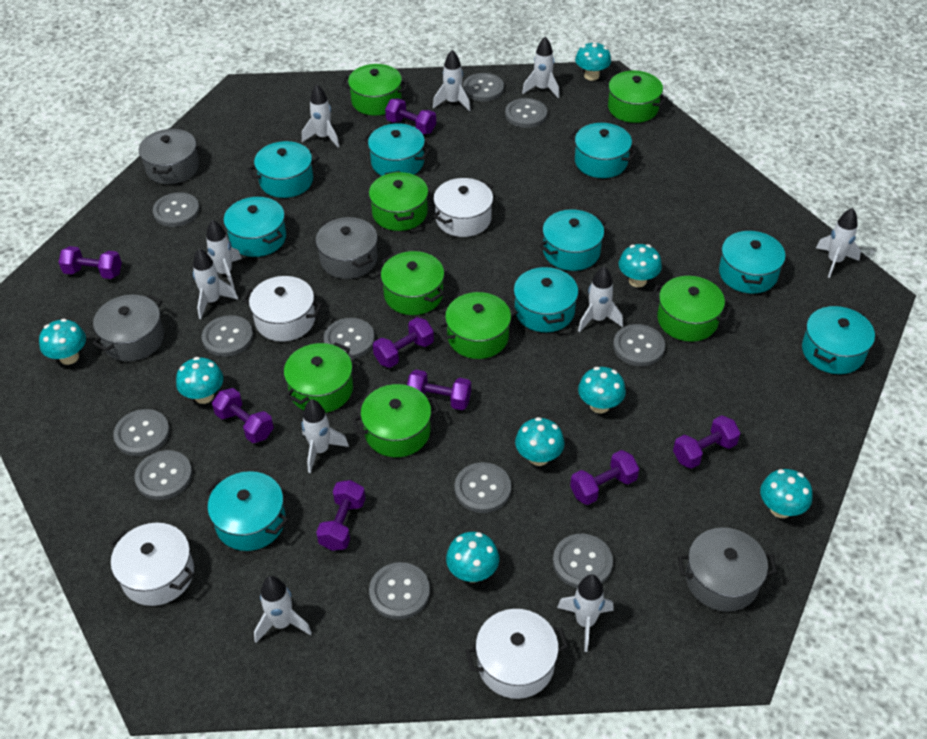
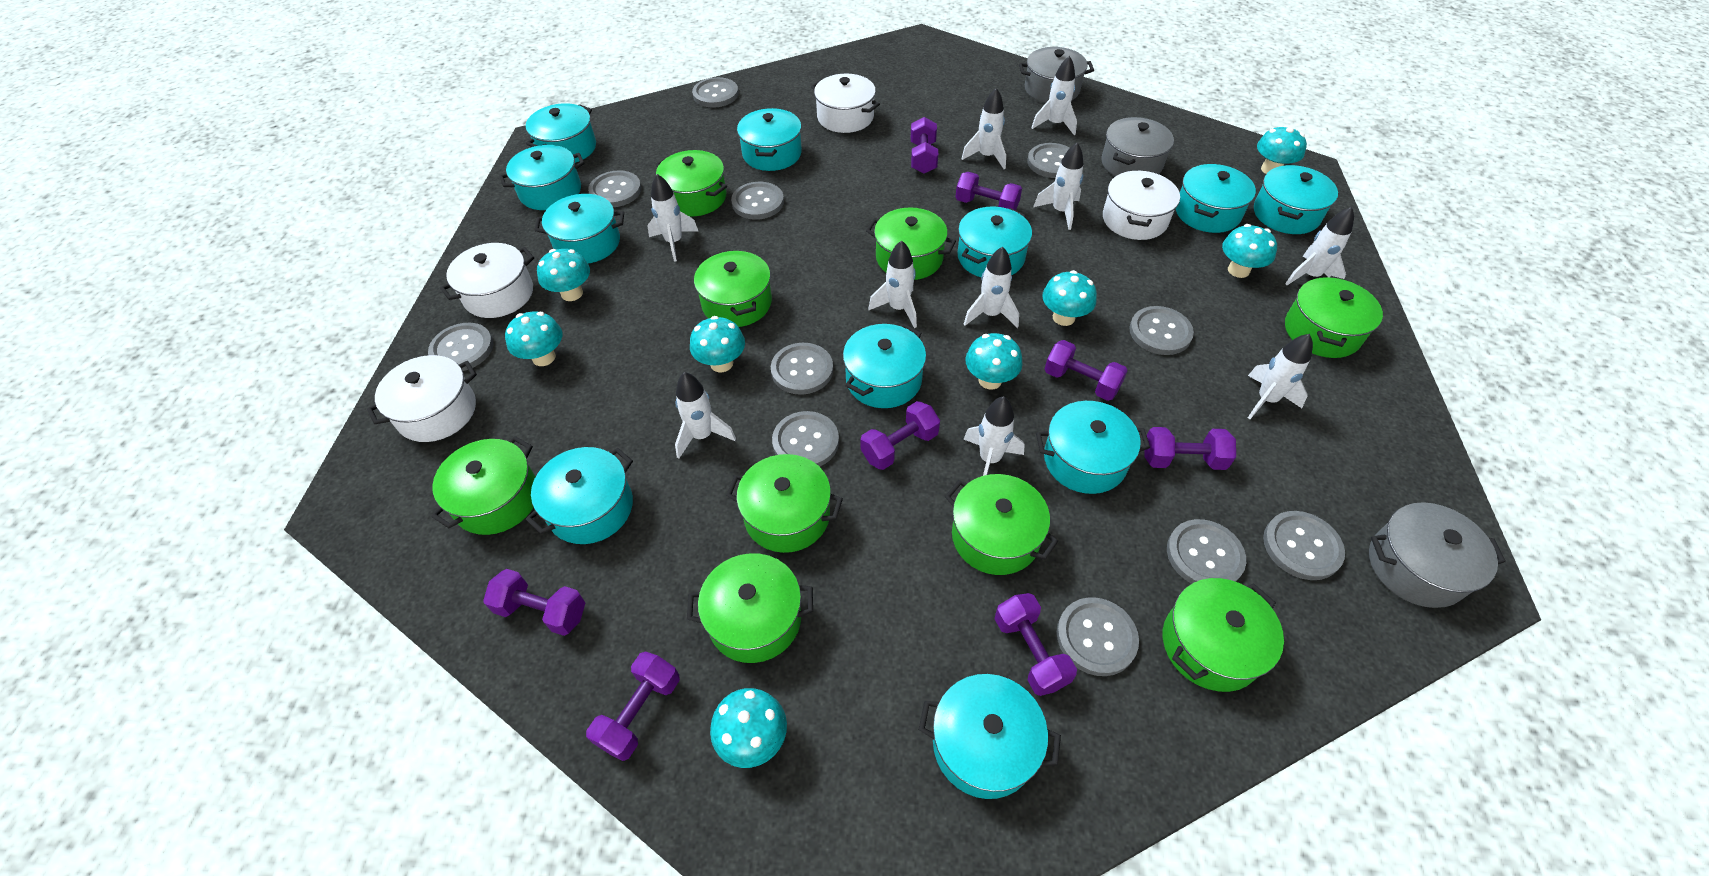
green pot: 8 -> 9
grey pot: 4 -> 3
turquoise pot: 9 -> 11

